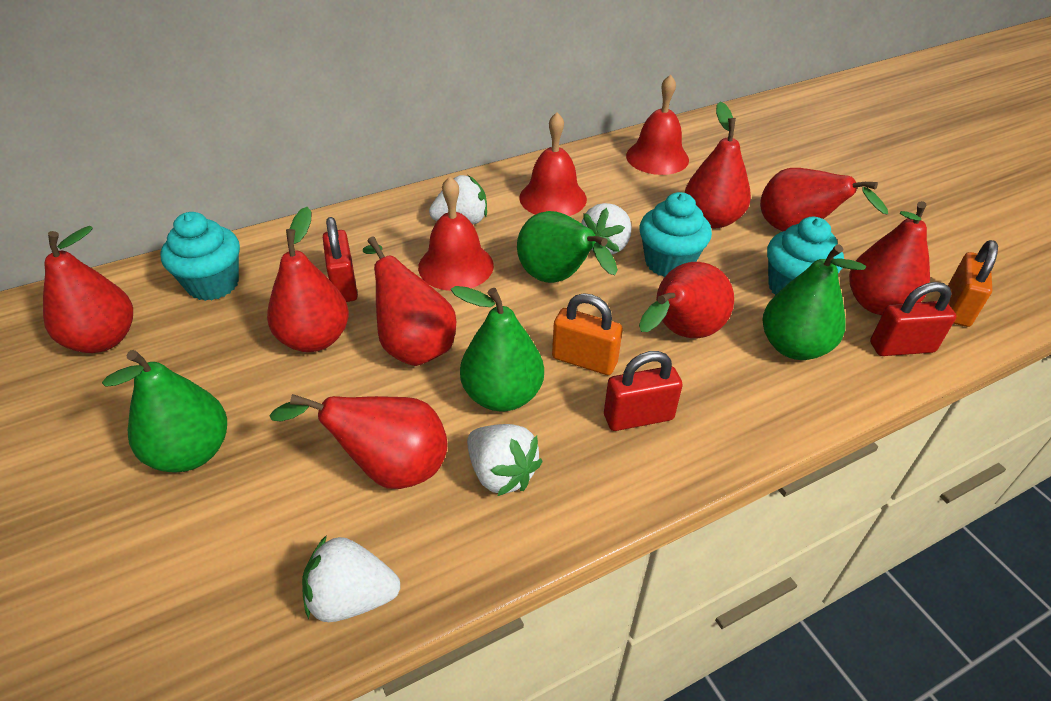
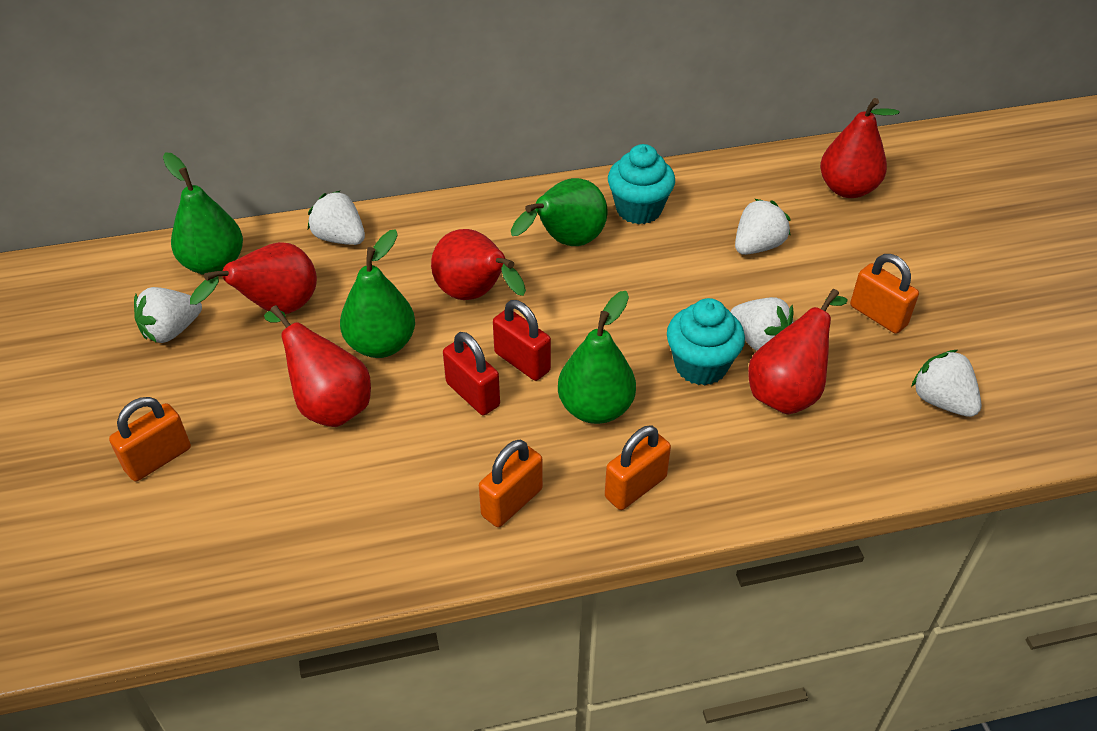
orange padlock: 2 -> 4
red bell: 3 -> 0
red padlock: 3 -> 2
red pear: 8 -> 5
turquoise cupcake: 3 -> 2
white strawberry: 4 -> 5

